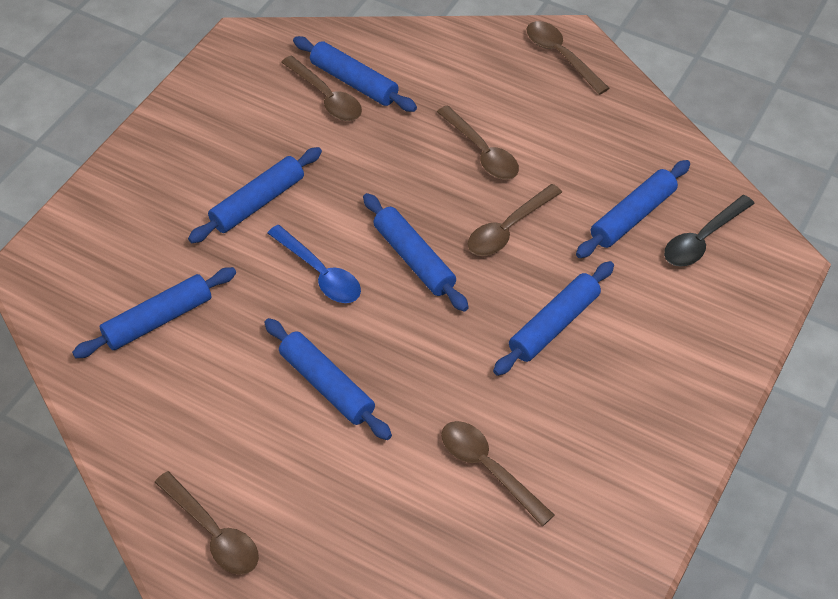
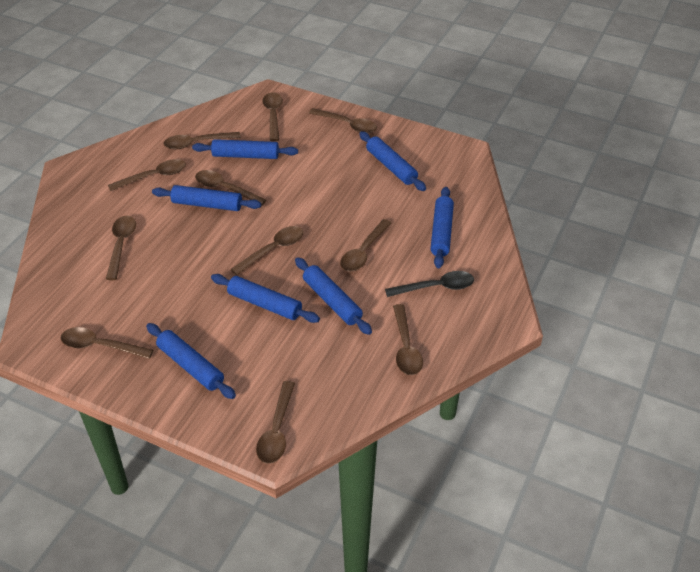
blue spoon: 1 -> 0
brown spoon: 6 -> 11

